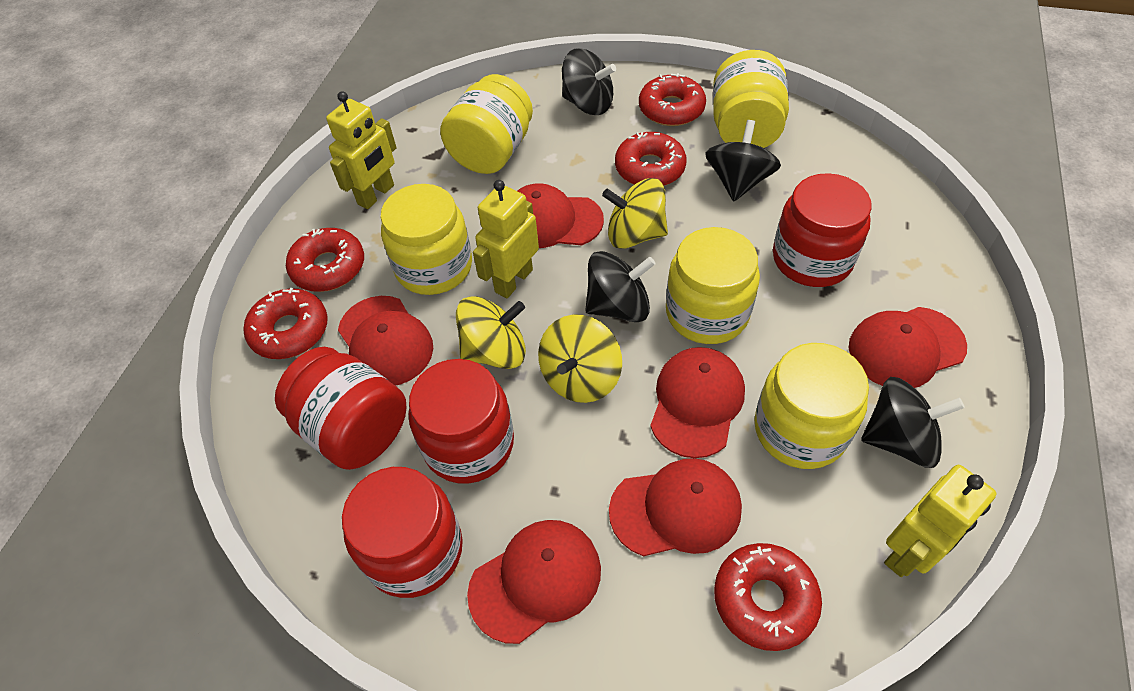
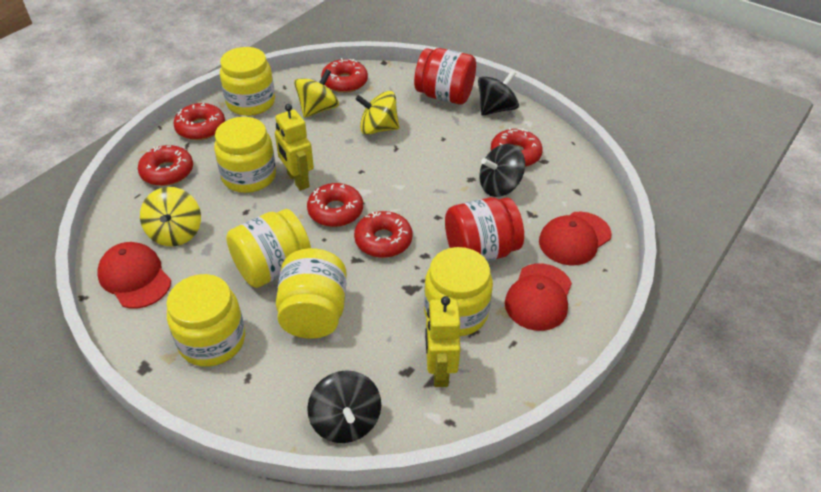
black spinning top: 4 -> 3
red cap: 6 -> 3
red donut: 5 -> 6
red jar: 4 -> 2
yellow jar: 5 -> 6
yellow robot: 3 -> 2

